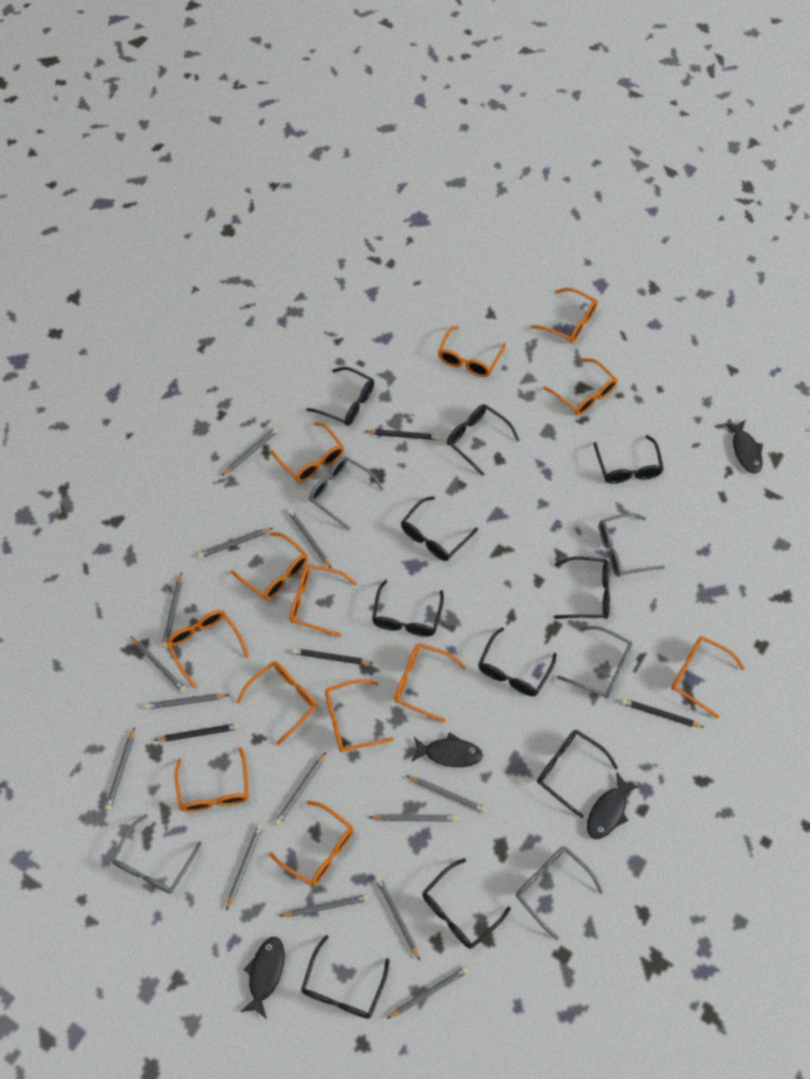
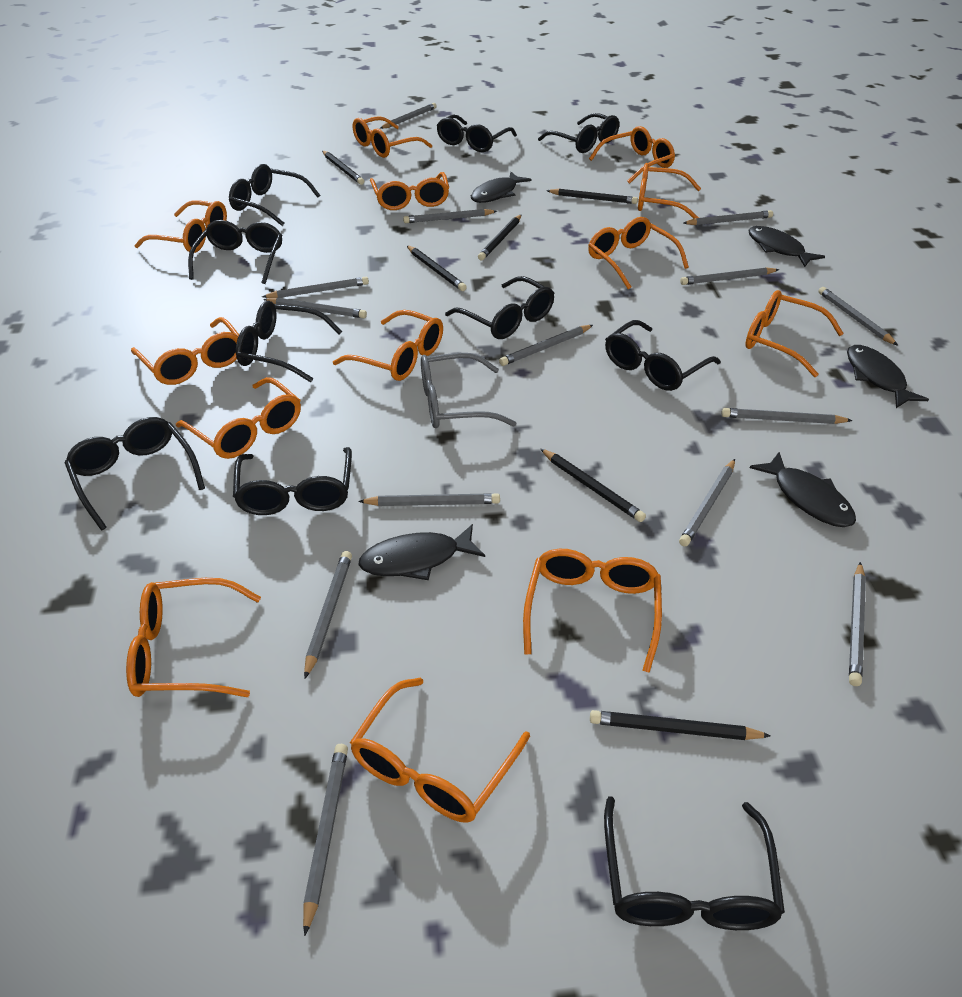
black fish: 4 -> 5
black pencil: 4 -> 6
grey glasses: 5 -> 1

